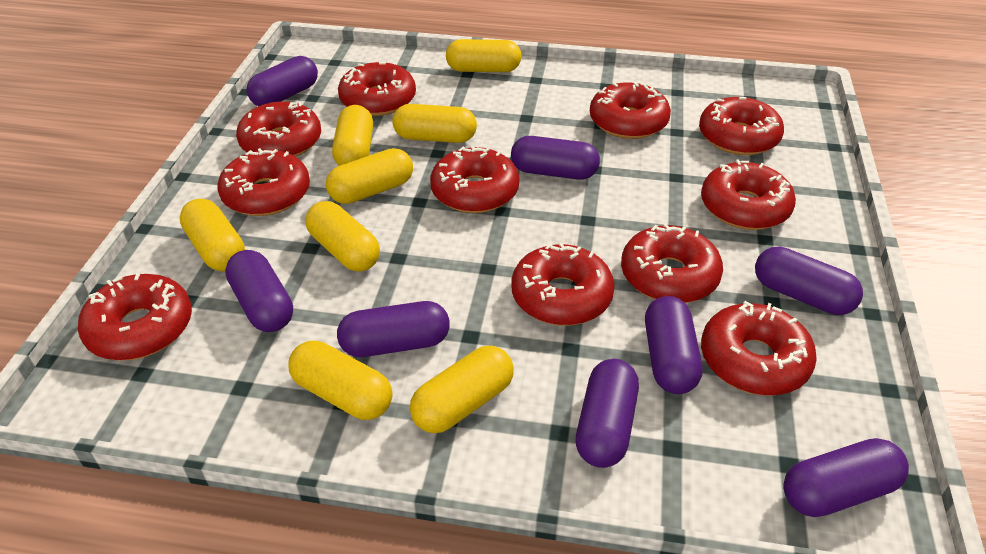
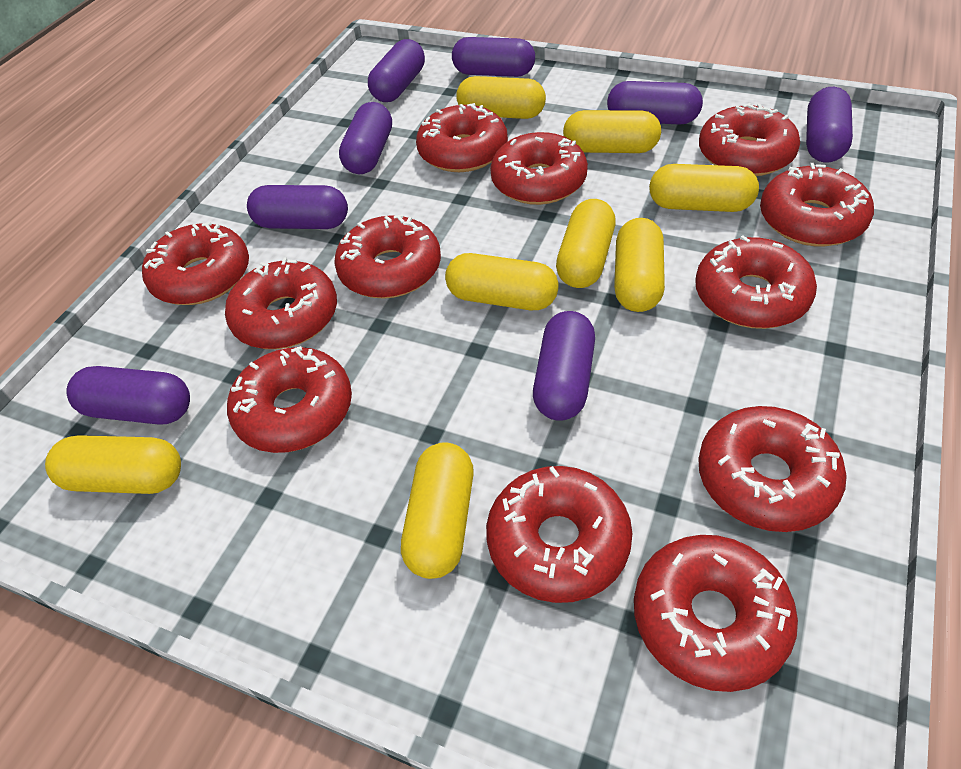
red donut: 11 -> 12

